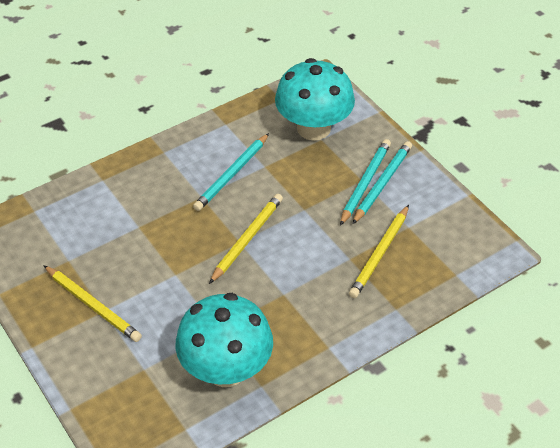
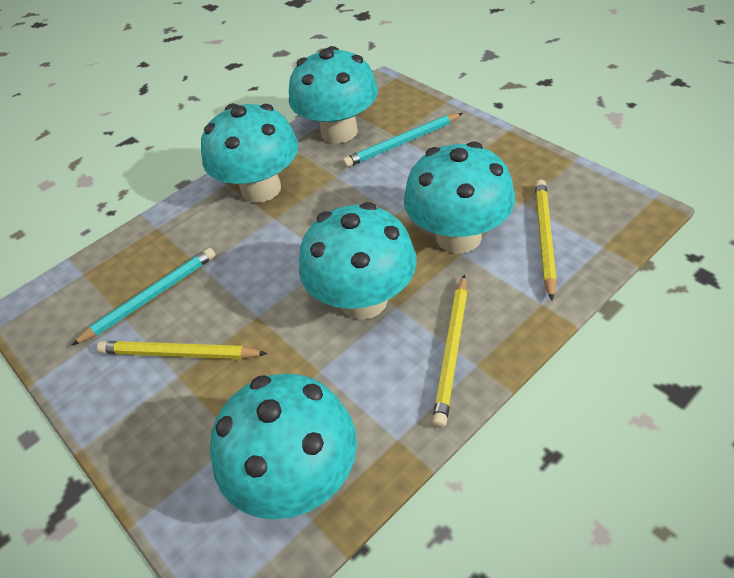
turquoise mushroom: 2 -> 5
turquoise pencil: 3 -> 2

